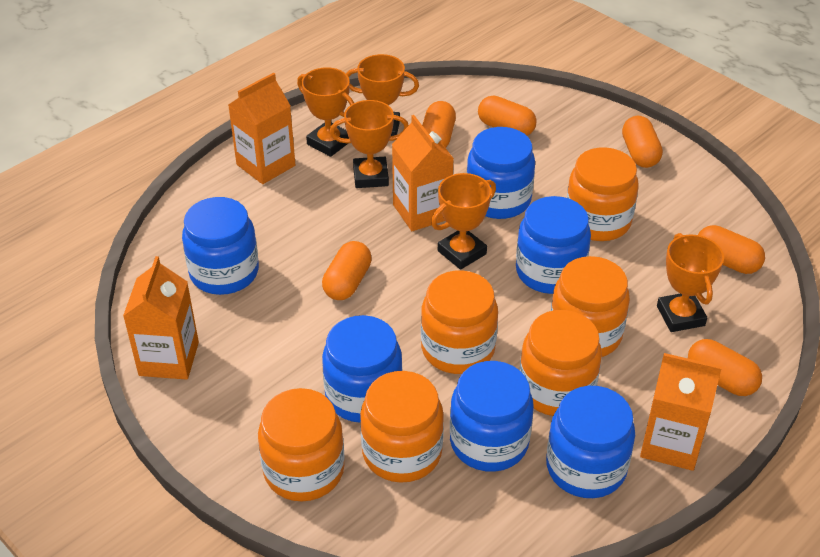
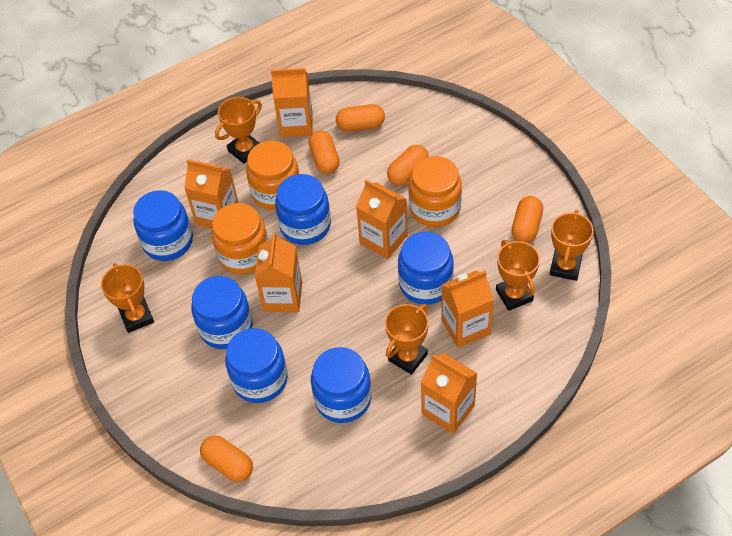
orange capsule: 6 -> 5
orange carton: 4 -> 6
orange jar: 6 -> 3

